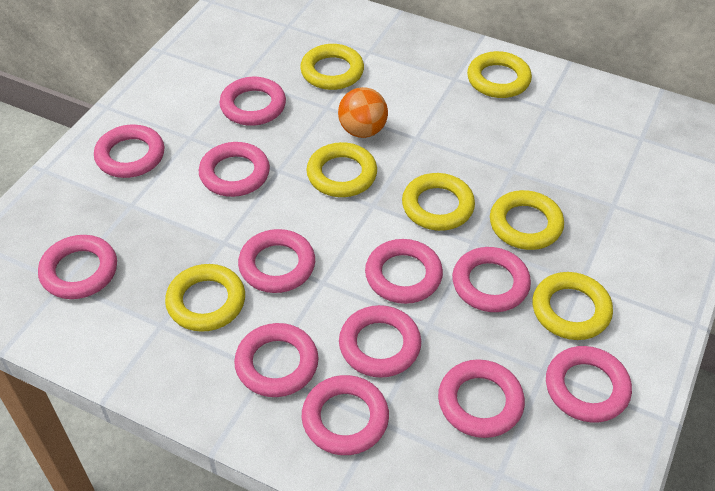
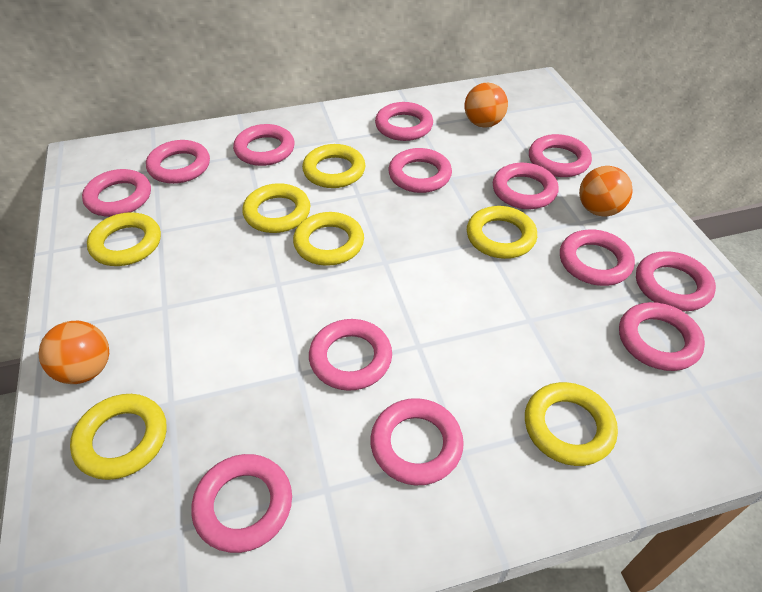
orange ball: 1 -> 3
pink ring: 12 -> 13

